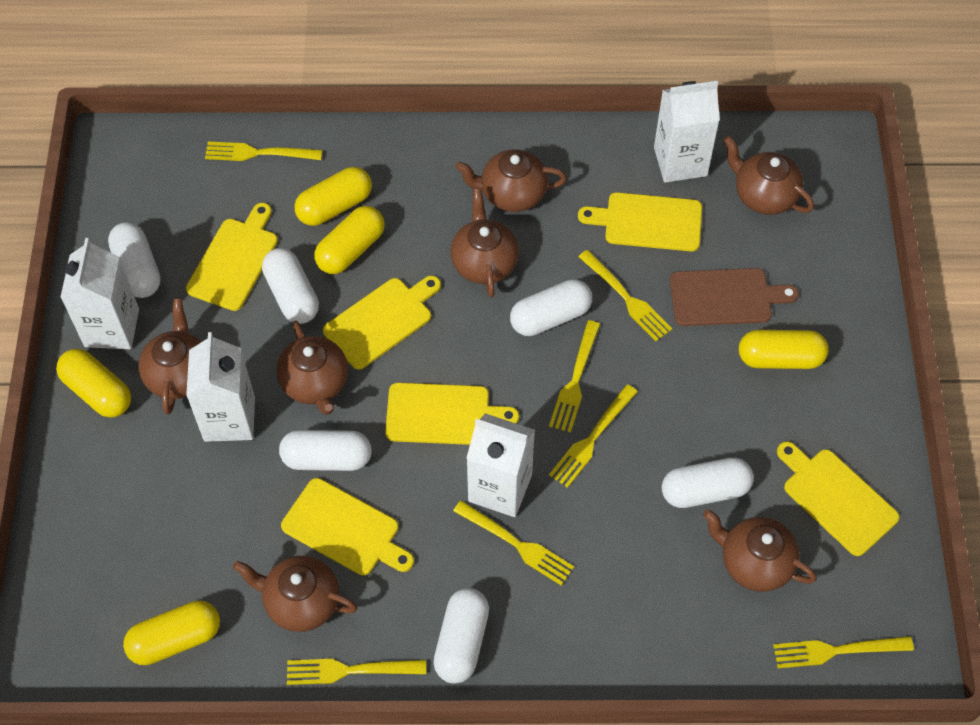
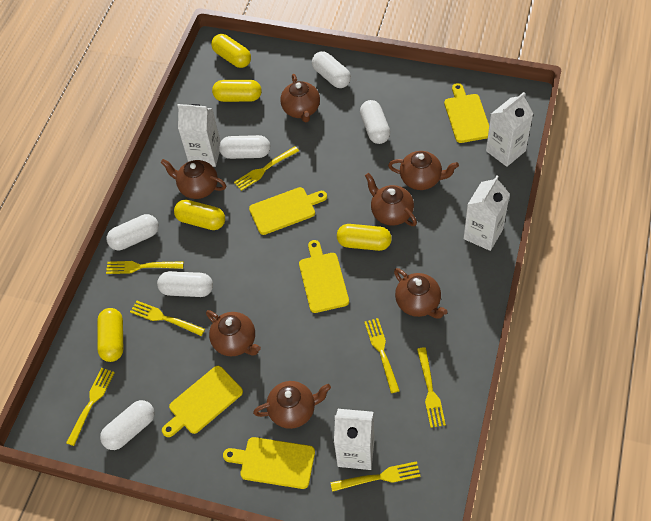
brown cutting board: 1 -> 0
yellow cutting board: 6 -> 5

